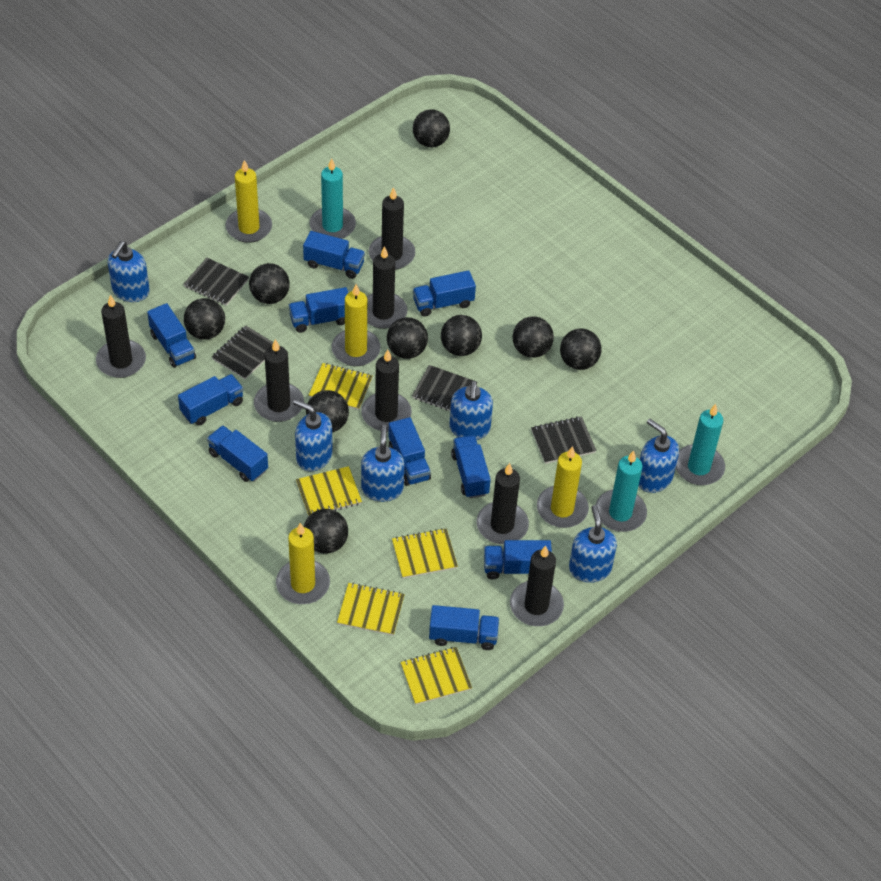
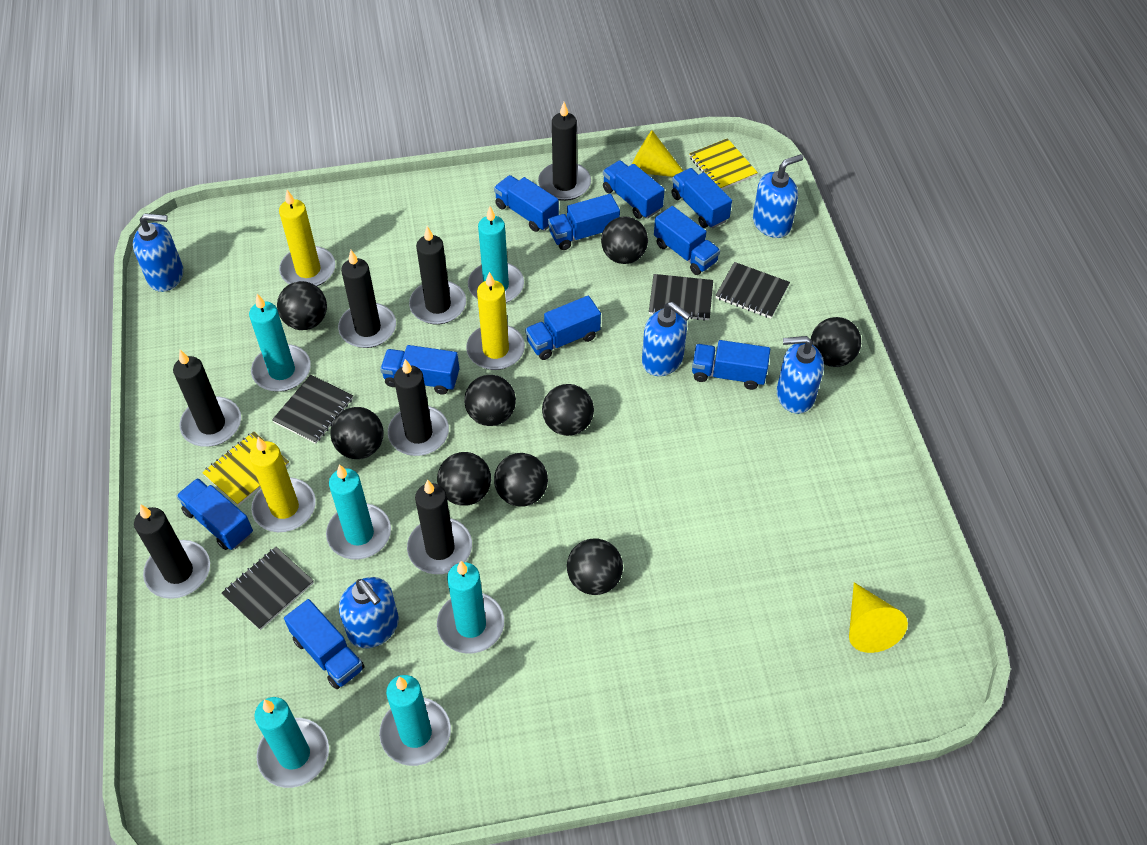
blue soap dispenser: 6 -> 5
turquoise candle: 3 -> 6
yellow candle: 4 -> 3
yellow cone: 0 -> 2
yellow notebook: 5 -> 2

